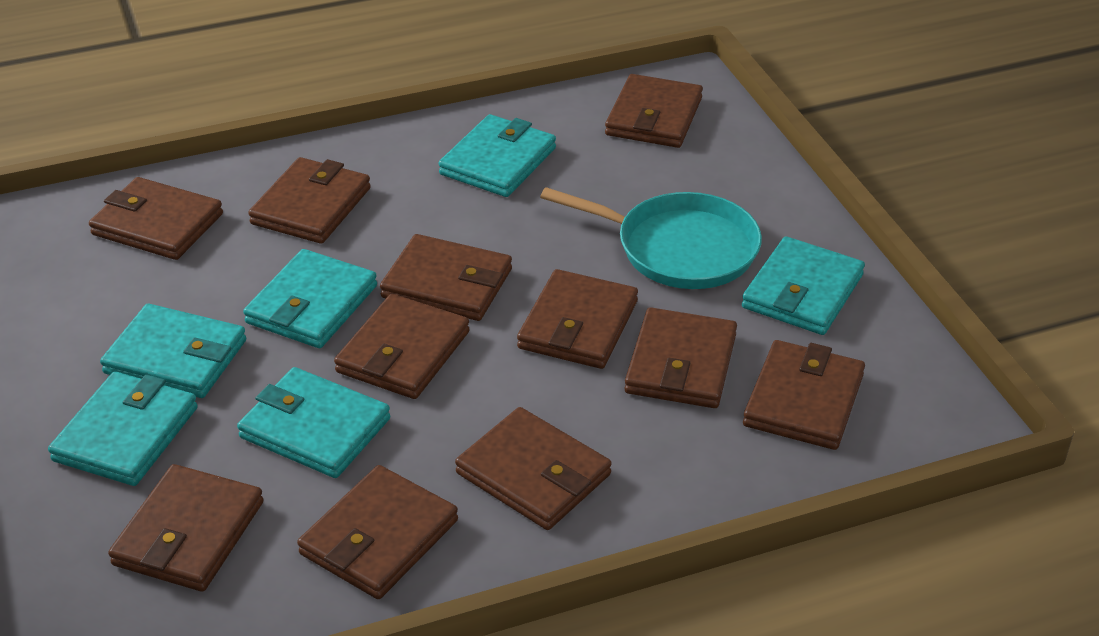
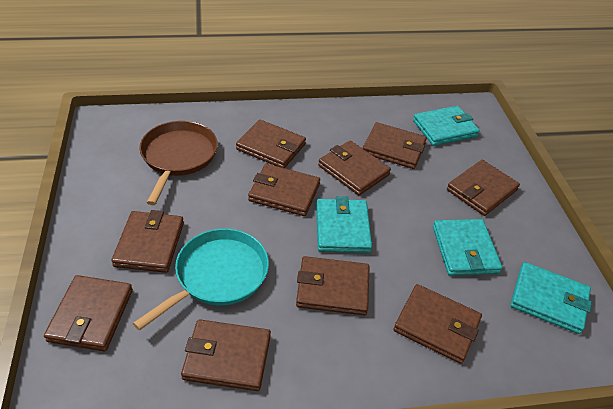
brown pan: 0 -> 1
brown wallet: 11 -> 10
turquoise wallet: 6 -> 4

